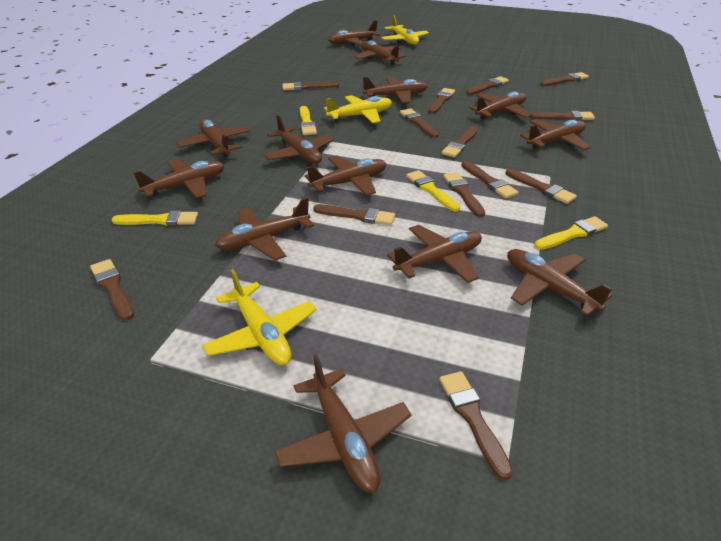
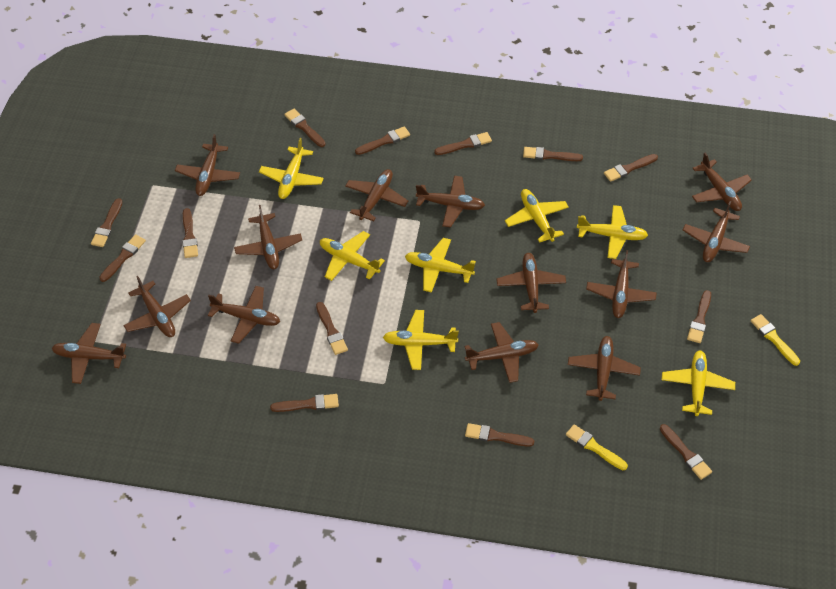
yellow brush: 4 -> 2
yellow plane: 3 -> 7

